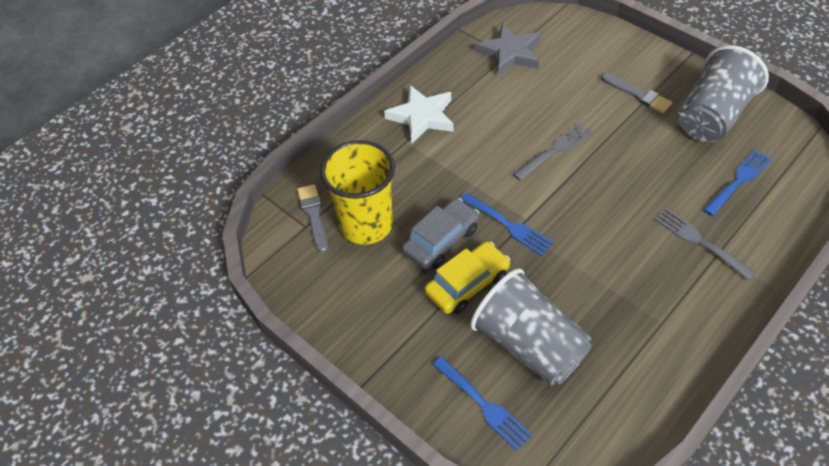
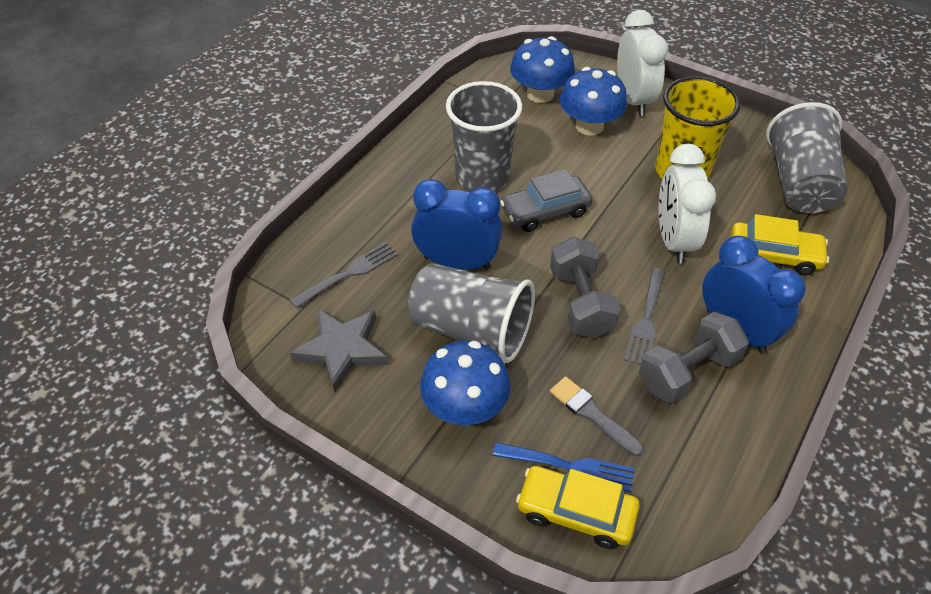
blue clock: 0 -> 2
blue fork: 3 -> 1
blue mushroom: 0 -> 3
grey brush: 2 -> 1
grey cup: 2 -> 3
grey dumbbell: 0 -> 2
white clock: 0 -> 2
white star: 1 -> 0
yellow car: 1 -> 2

